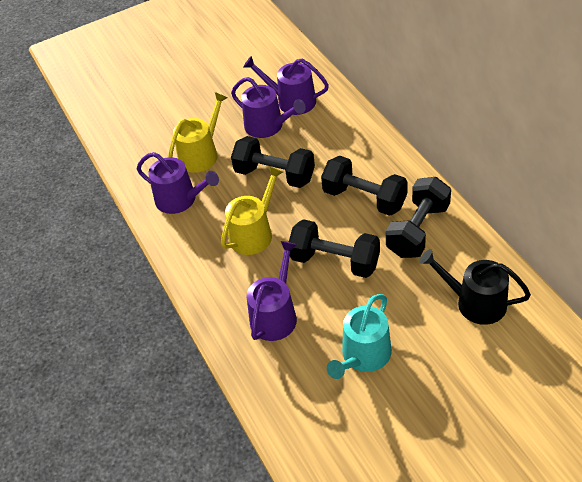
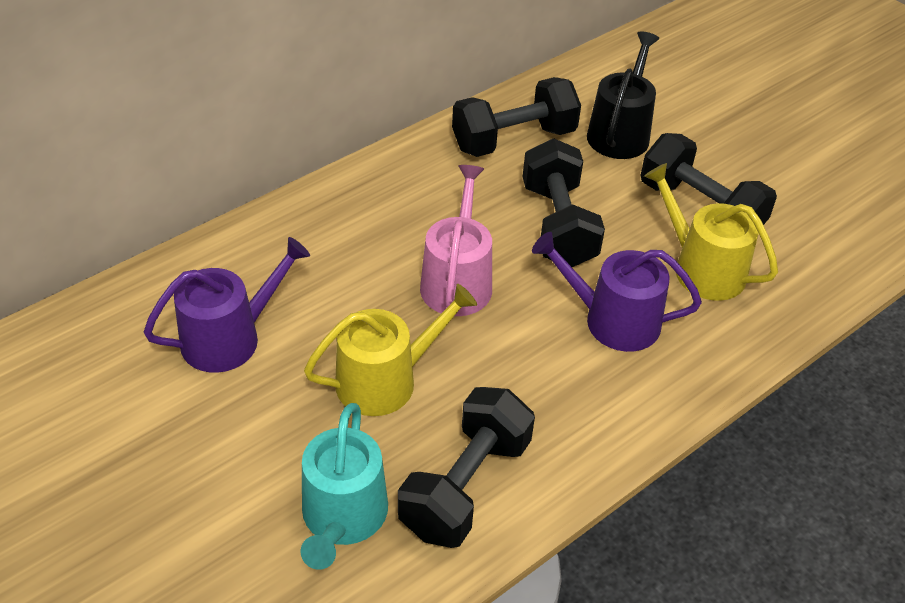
pink watering can: 0 -> 1
purple watering can: 4 -> 2

